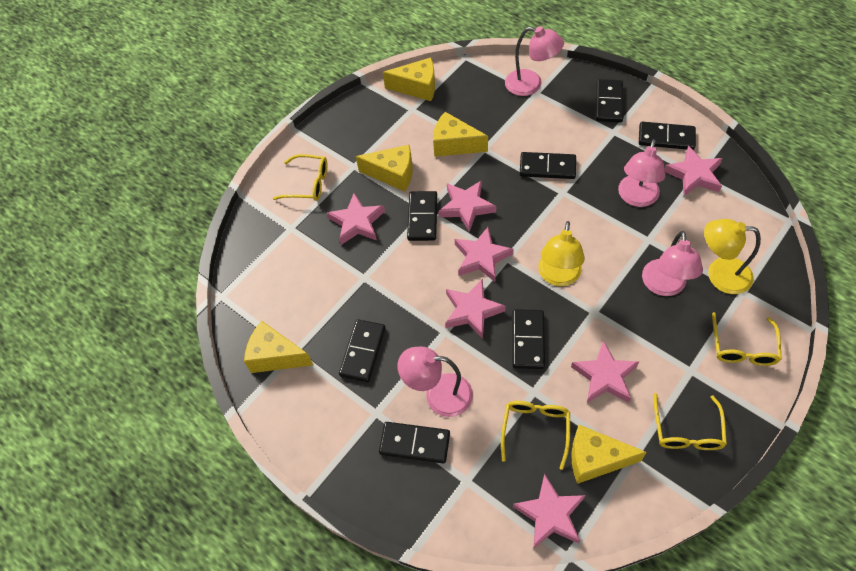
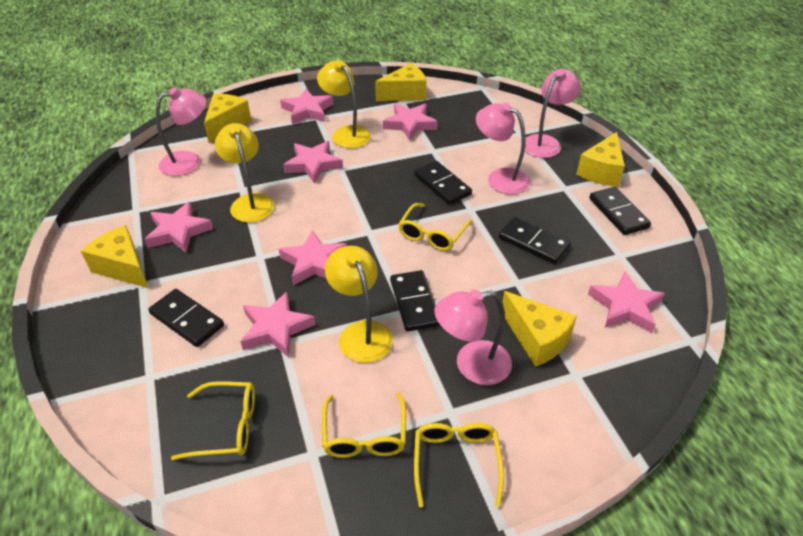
black domino: 7 -> 5
yellow lamp: 2 -> 3

